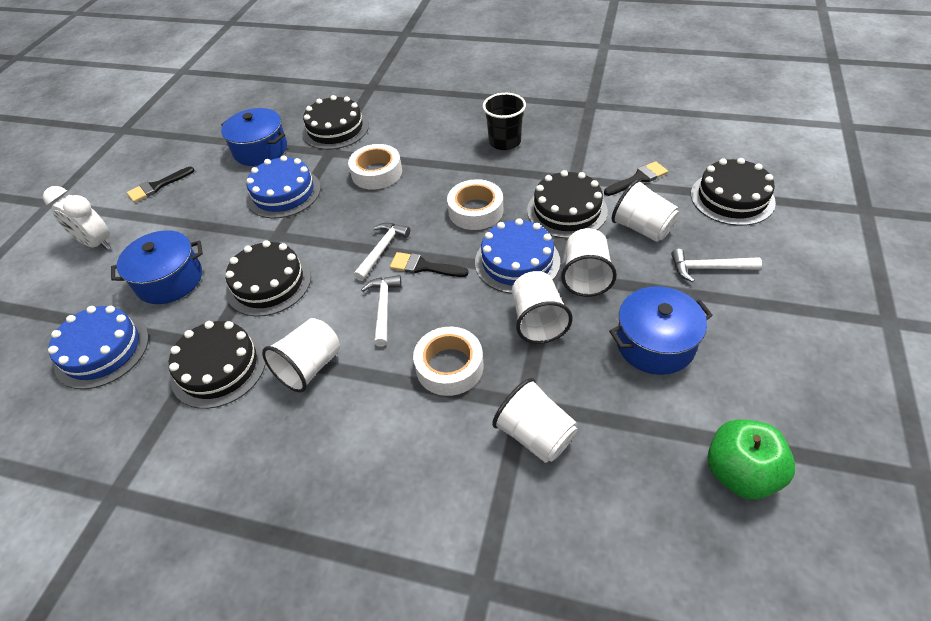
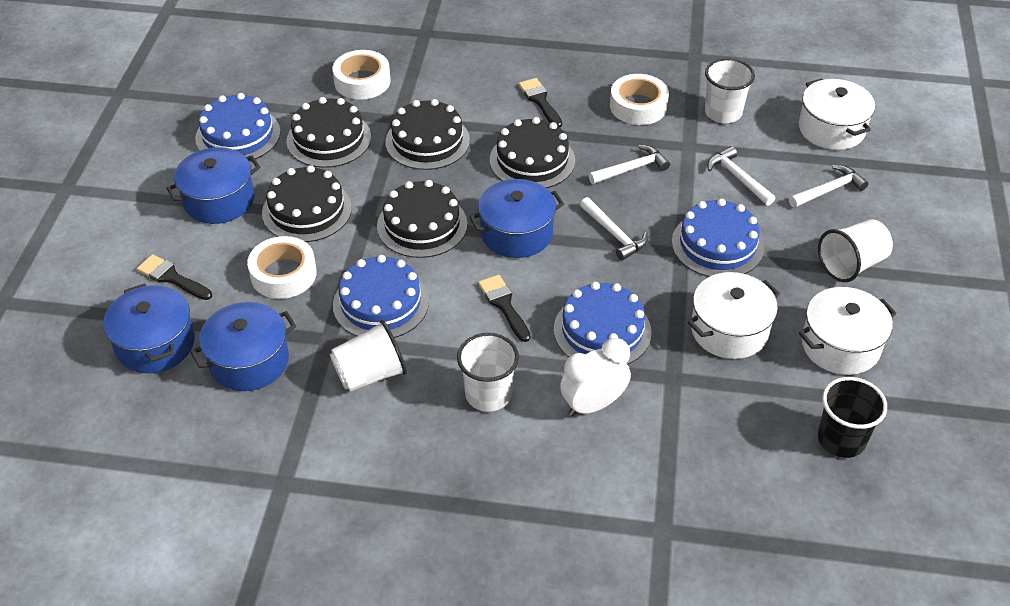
blue cake: 3 -> 4
blue pot: 3 -> 4
green apple: 1 -> 0
white cup: 5 -> 4
white hammer: 3 -> 4
white pot: 0 -> 3

